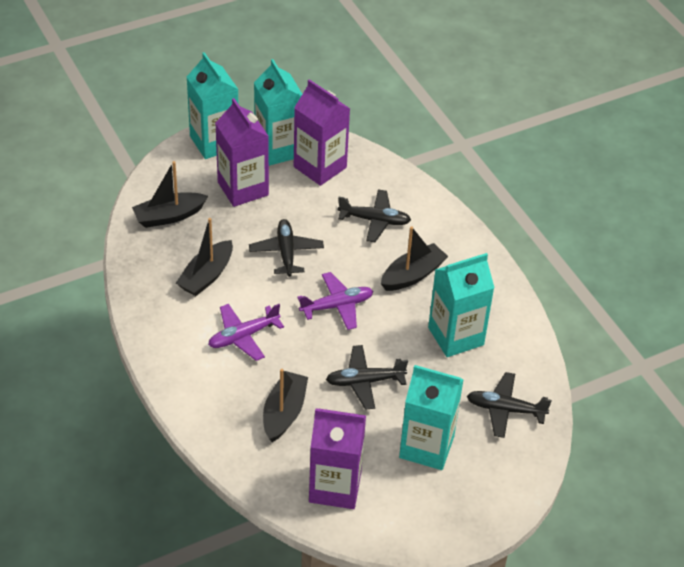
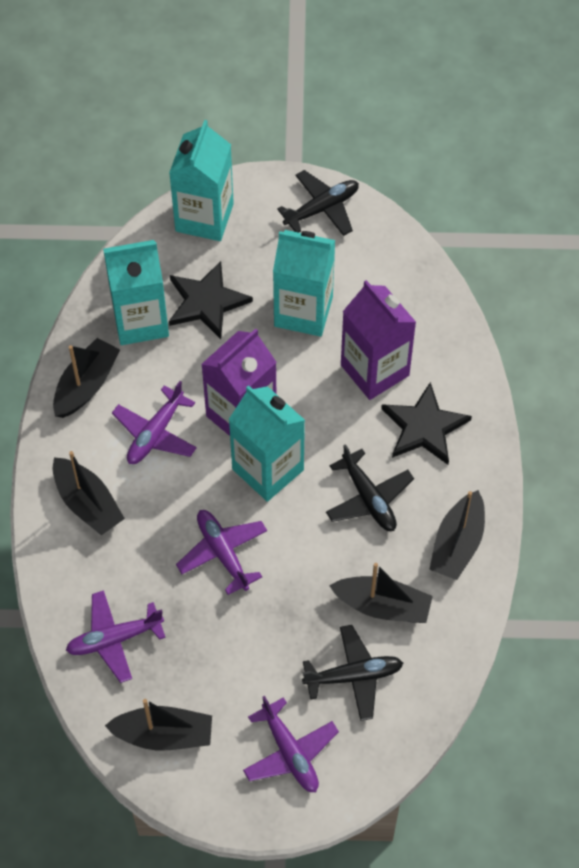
black boat: 4 -> 5
black plane: 4 -> 3
black star: 0 -> 2
purple carton: 3 -> 2
purple plane: 2 -> 4

